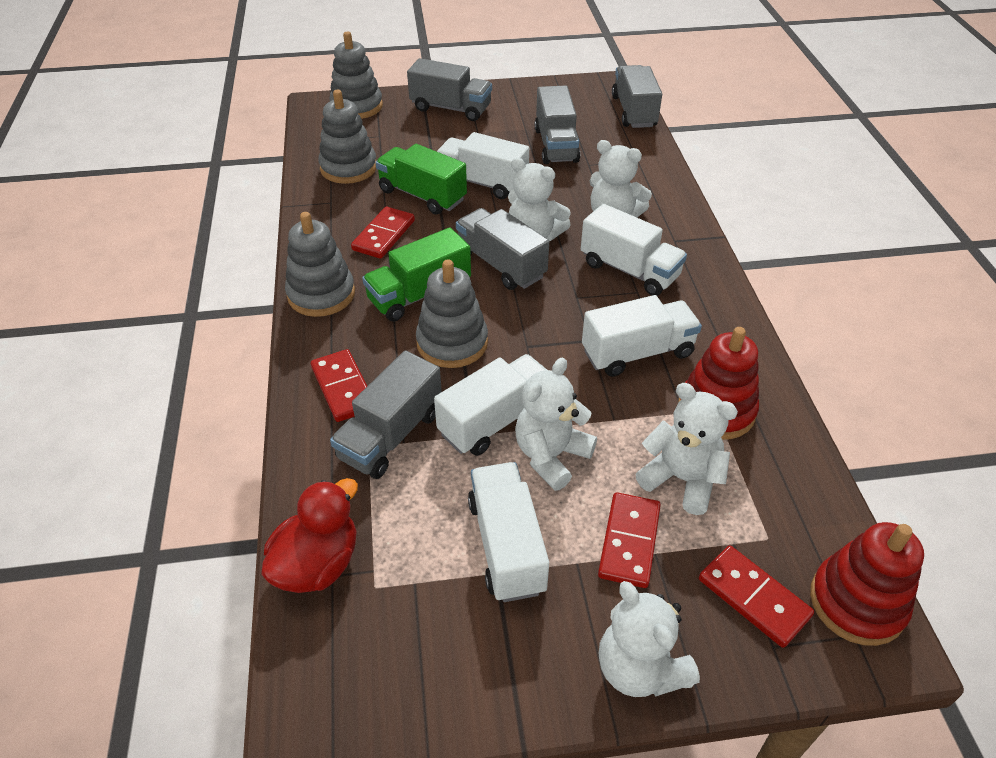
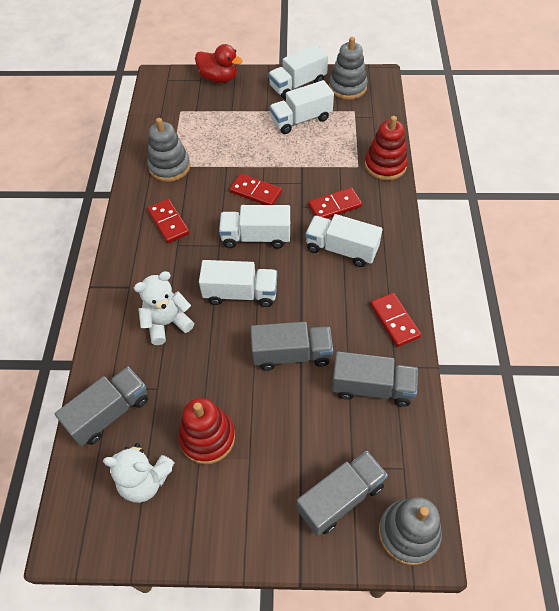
green truck: 2 -> 0
grey stacking toy: 4 -> 3
grey truck: 5 -> 4
white teddy bear: 5 -> 2

